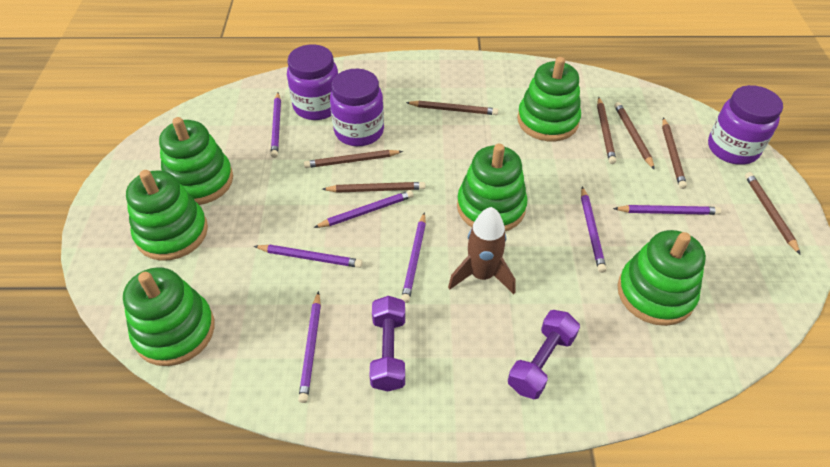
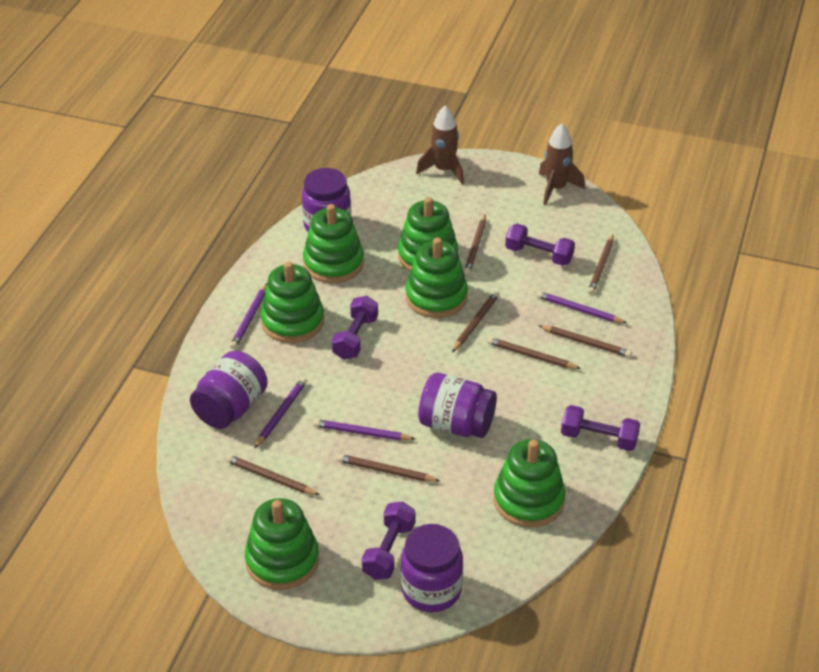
brown rocket: 1 -> 2
purple dumbbell: 2 -> 4
purple jar: 3 -> 4
purple pencil: 7 -> 4

